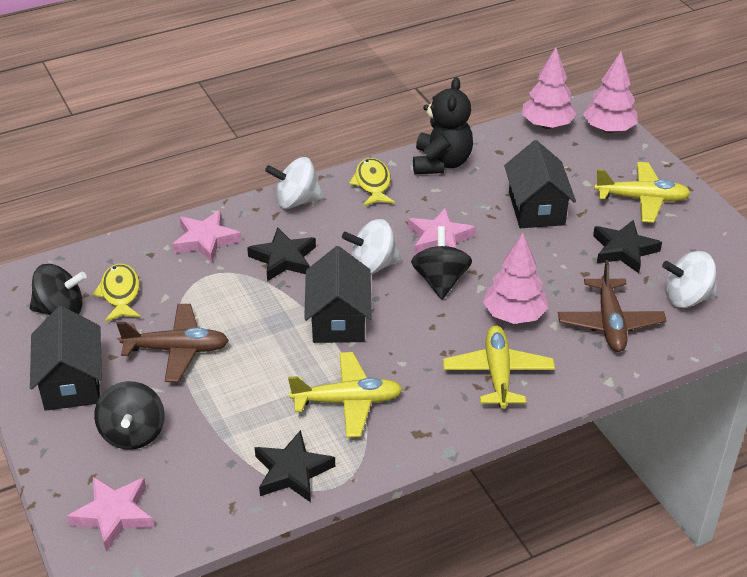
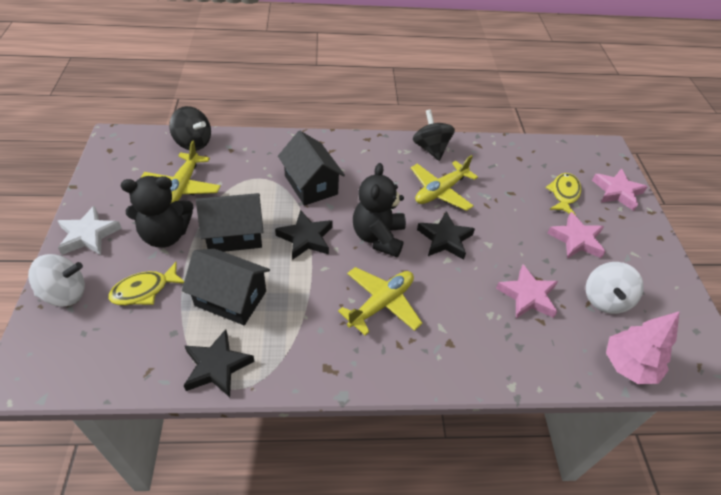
black spinning top: 3 -> 2
black teddy bear: 1 -> 2
brown plane: 2 -> 0
pink tree: 3 -> 1
white spinning top: 3 -> 2
white star: 0 -> 1

